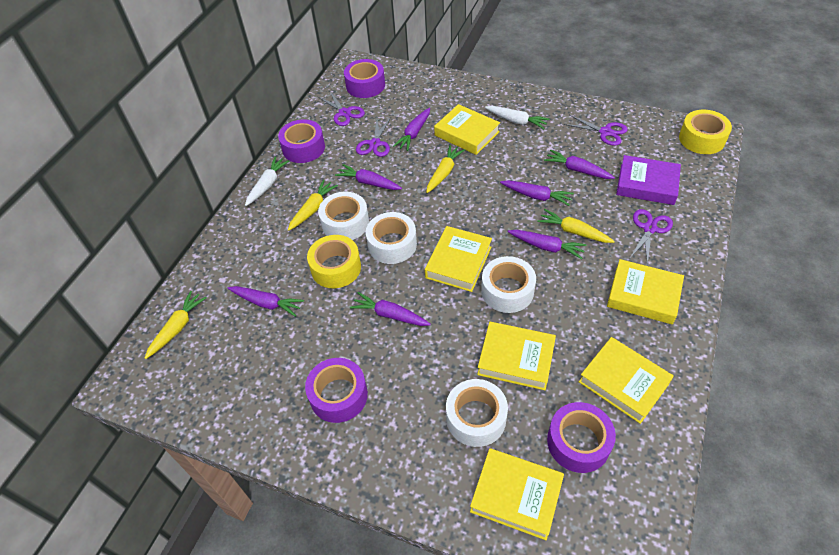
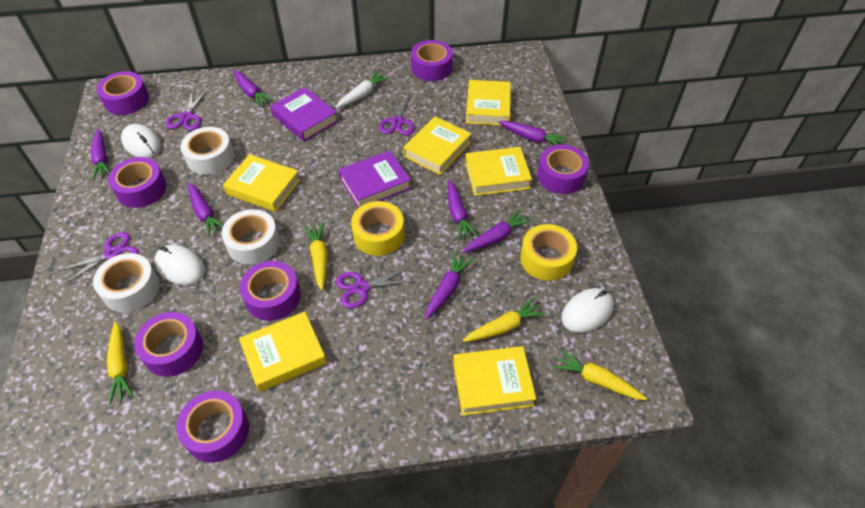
purple book: 1 -> 2
purple tape: 4 -> 7
white carrot: 2 -> 1
white mouse: 0 -> 3
white tape: 4 -> 3

